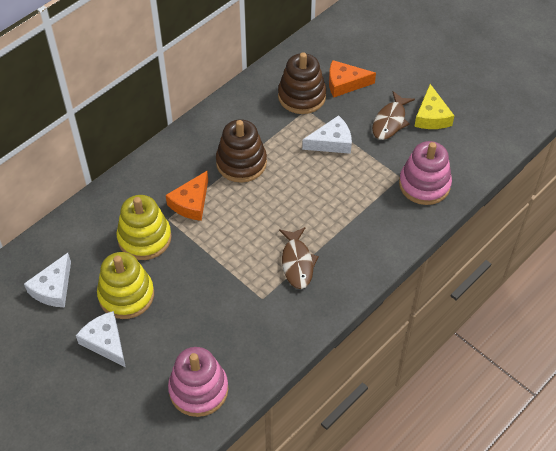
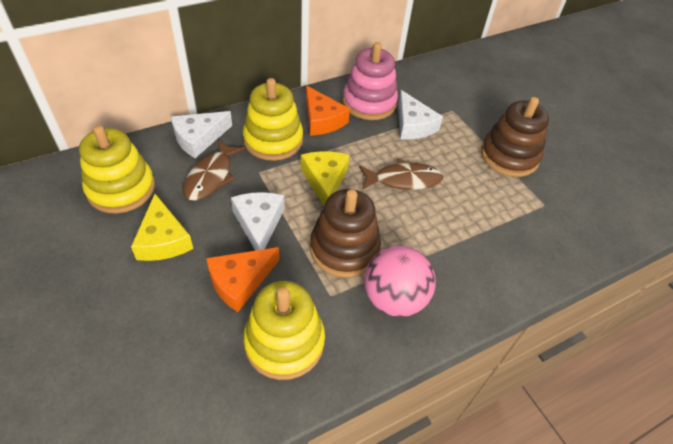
pink ball: 0 -> 1
pink stacking toy: 2 -> 1
yellow cheese: 1 -> 2
yellow stacking toy: 2 -> 3

